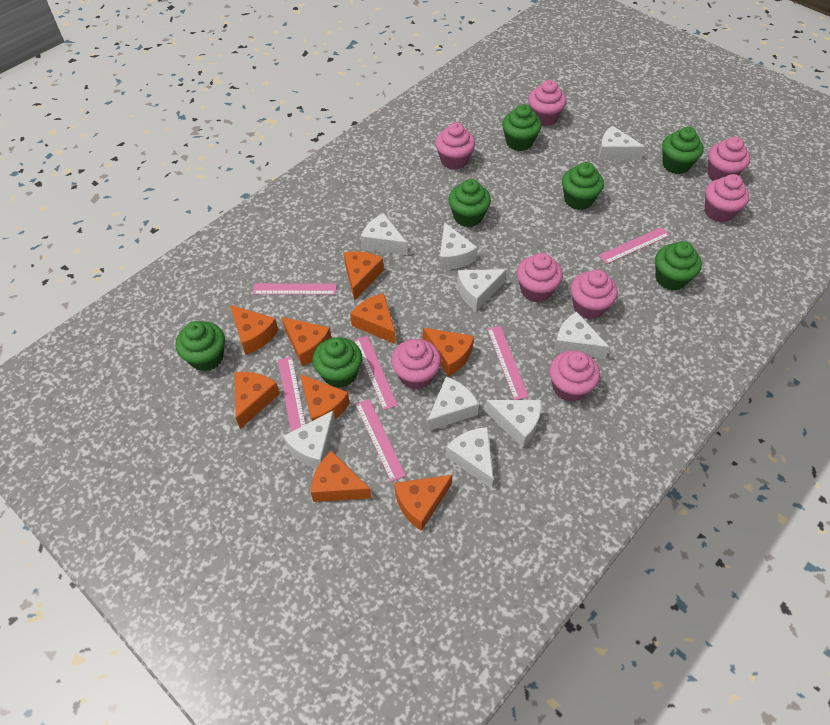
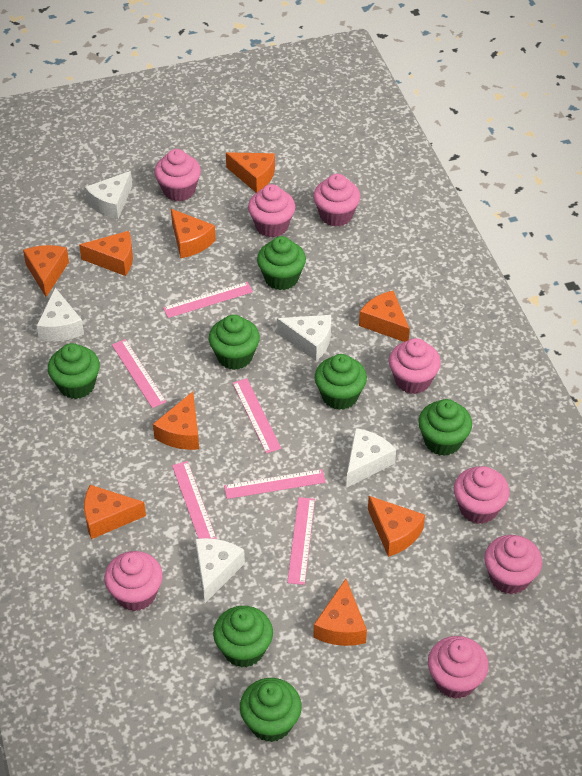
white cheese: 9 -> 5

